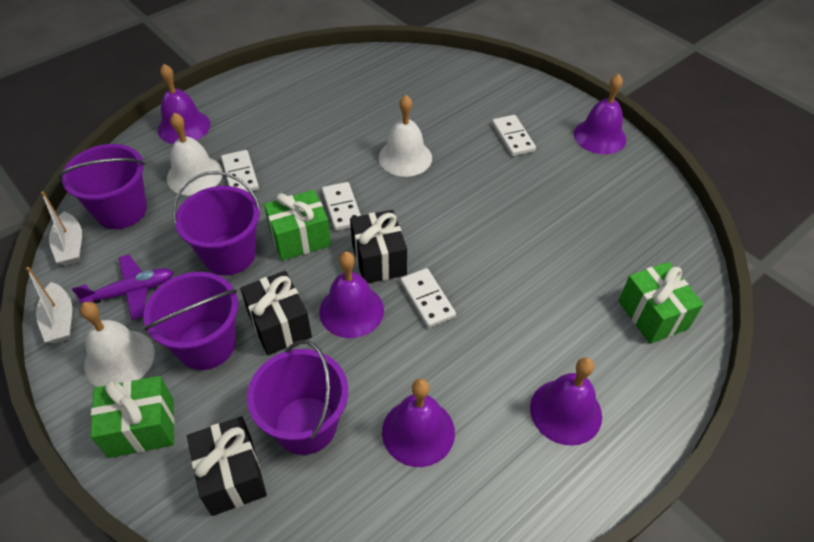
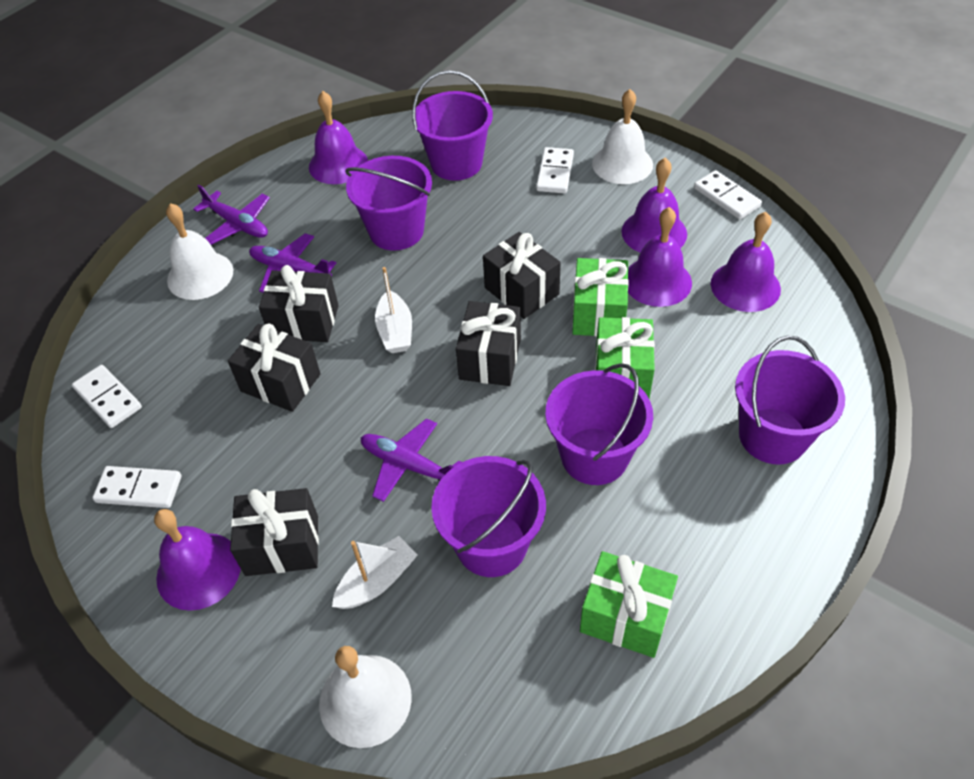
black gift: 3 -> 5
purple bucket: 4 -> 5
purple plane: 1 -> 3

